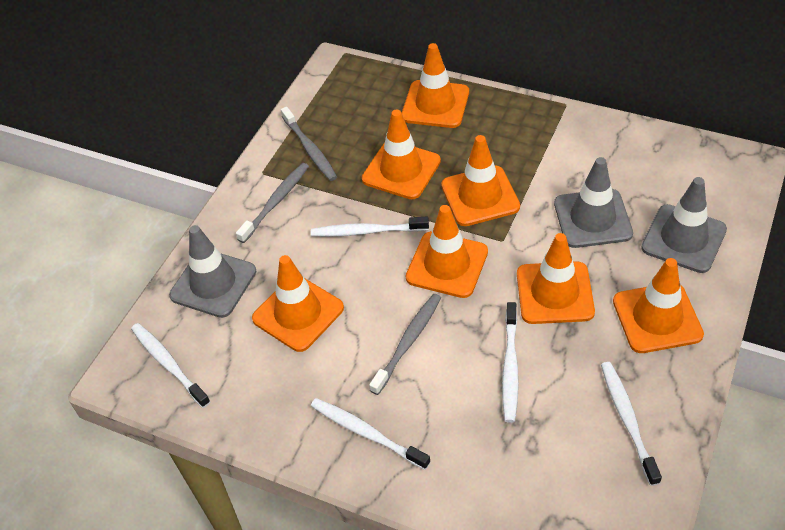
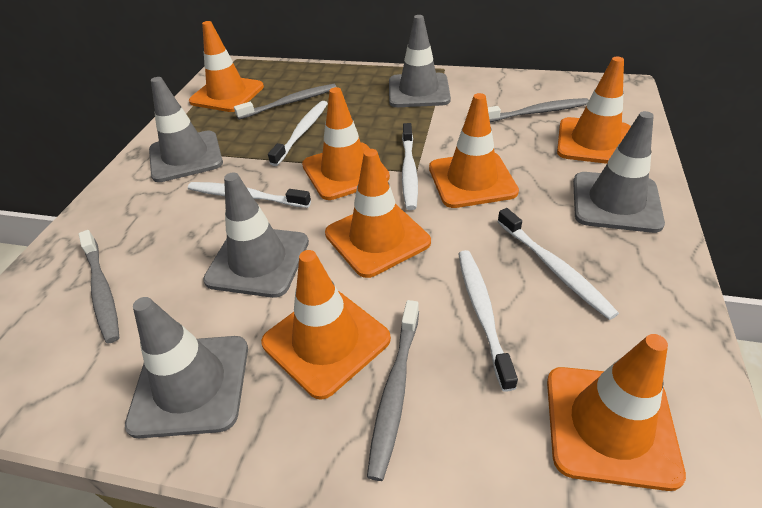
grey toothbrush: 3 -> 4
grey traffic cone: 3 -> 5

